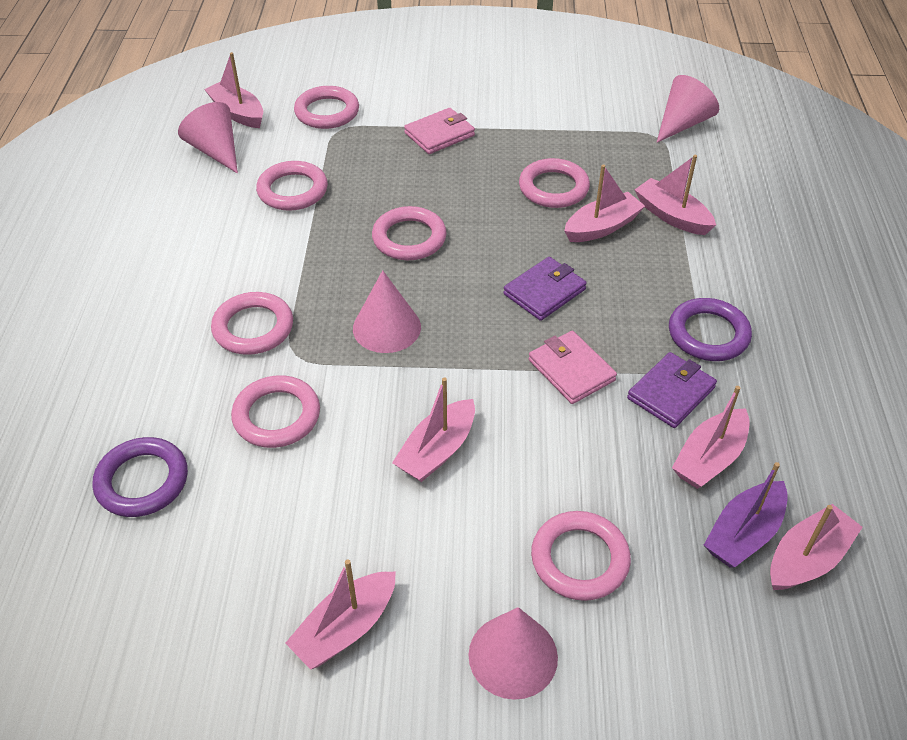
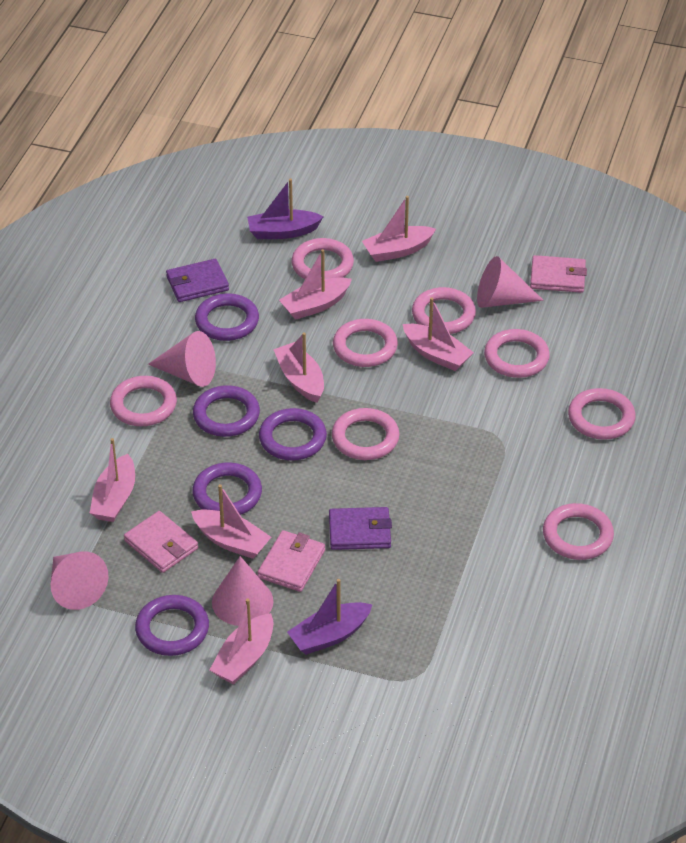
pink ring: 7 -> 8
pink wallet: 2 -> 3
purple boat: 1 -> 2
purple ring: 2 -> 5

